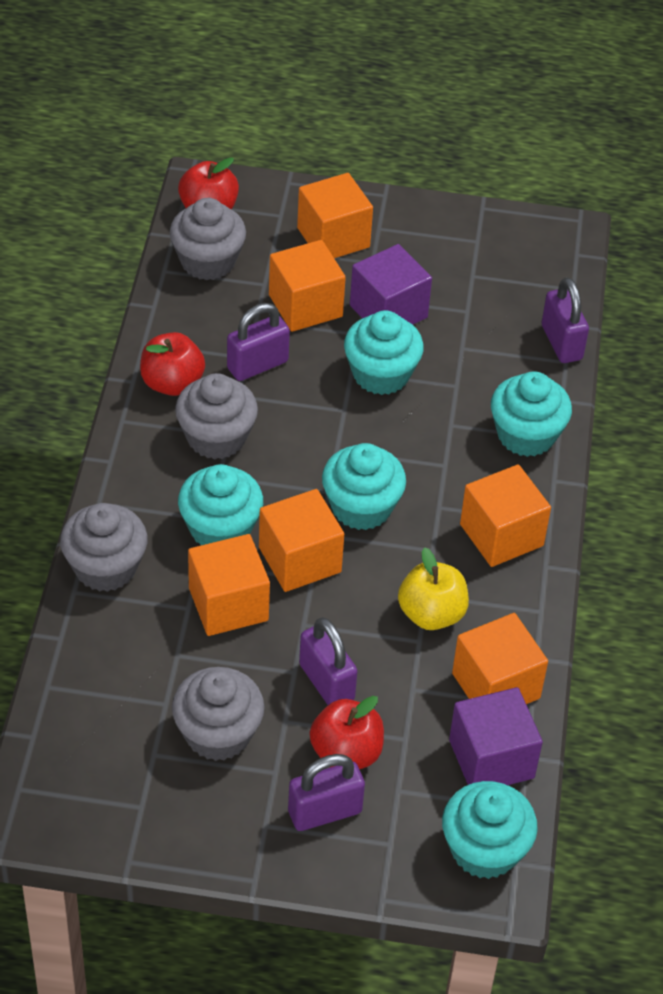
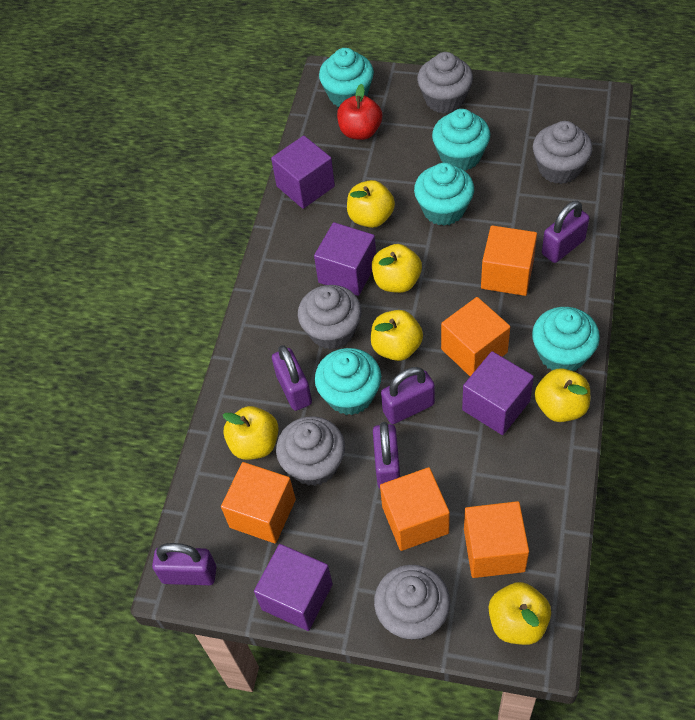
grey cupcake: 4 -> 5
orange cube: 6 -> 5
purple cube: 2 -> 4
purple padlock: 4 -> 5
red apple: 3 -> 1
yellow apple: 1 -> 6

